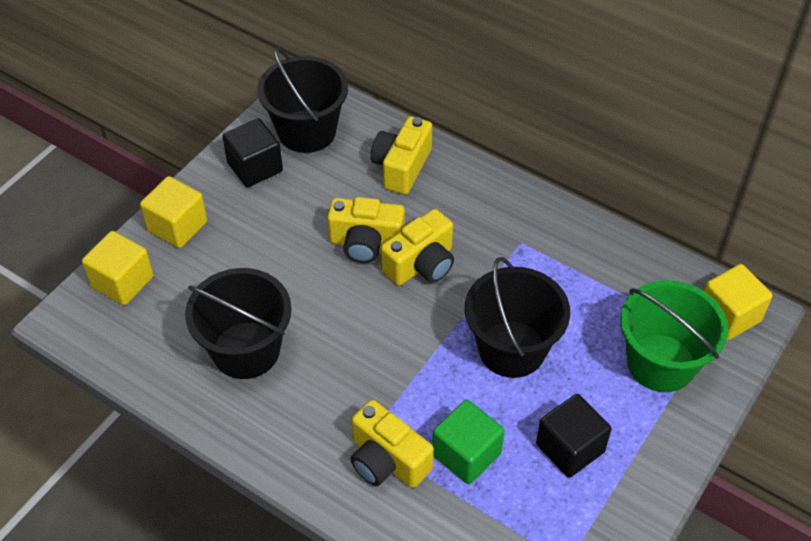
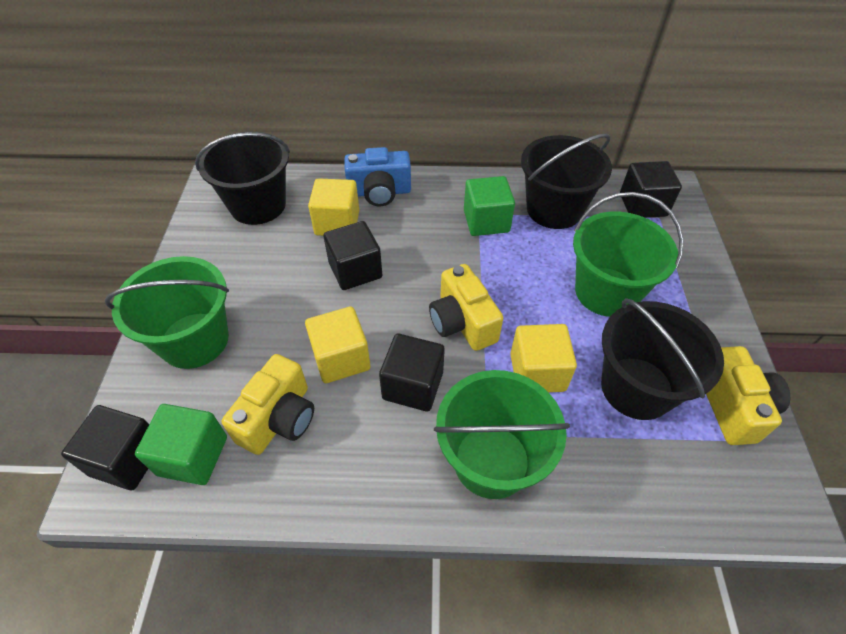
black cube: 2 -> 4
blue camera: 0 -> 1
green bucket: 1 -> 3
green cube: 1 -> 2
yellow camera: 4 -> 3

